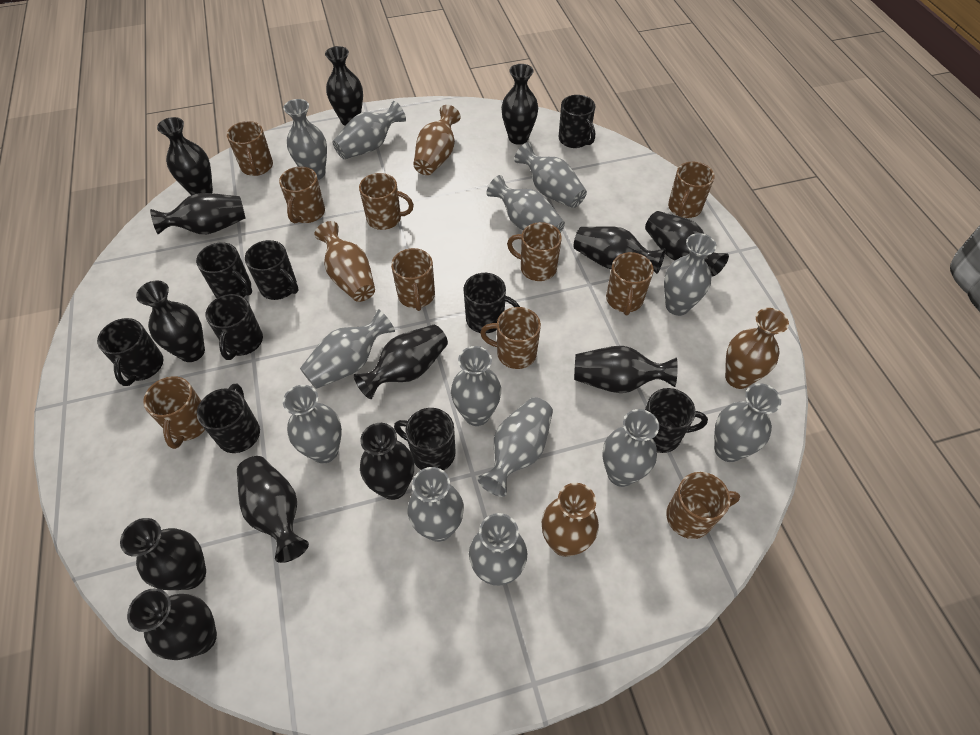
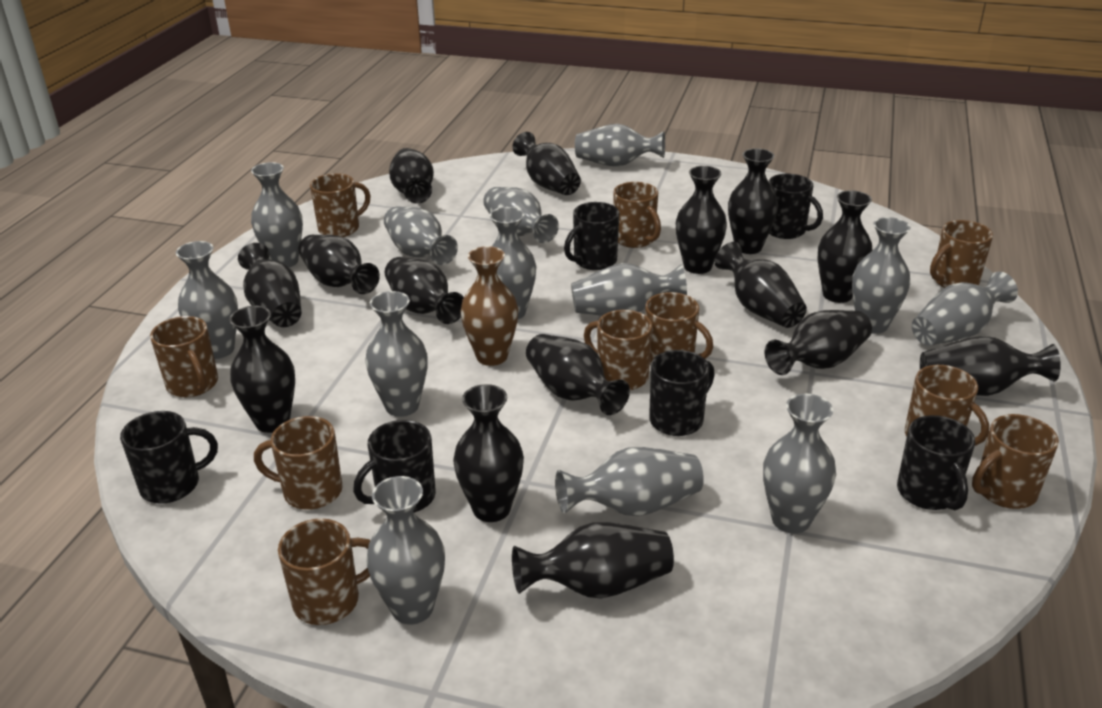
black mug: 9 -> 6
black vase: 13 -> 15
brown vase: 4 -> 1

